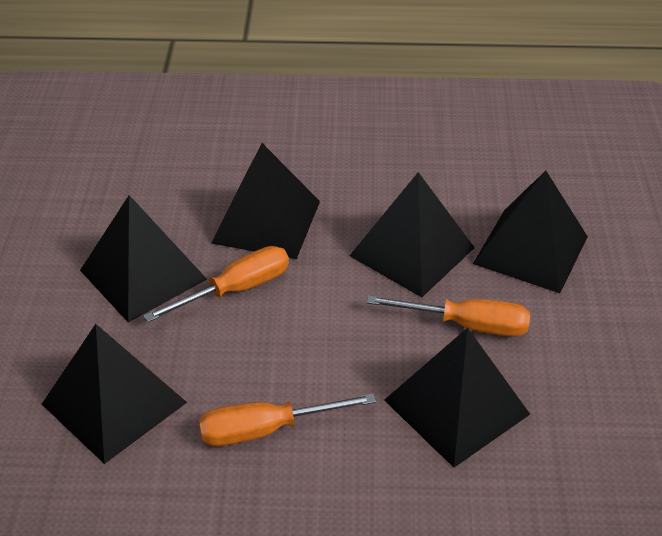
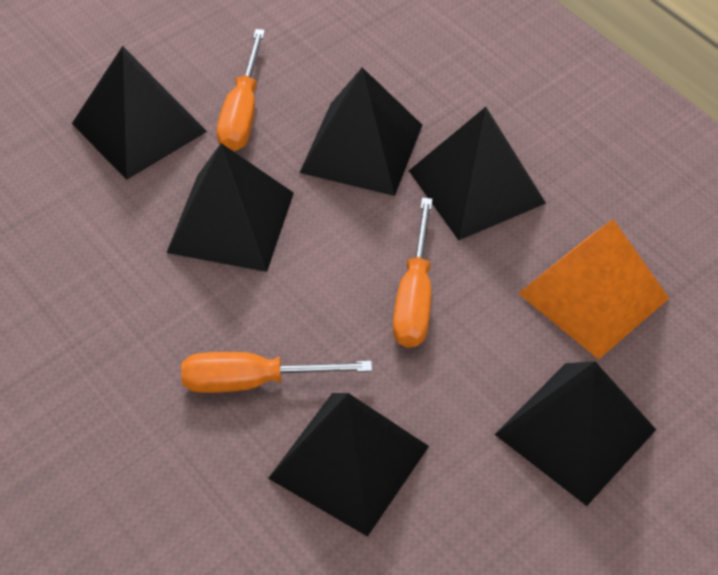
orange pyramid: 0 -> 1

